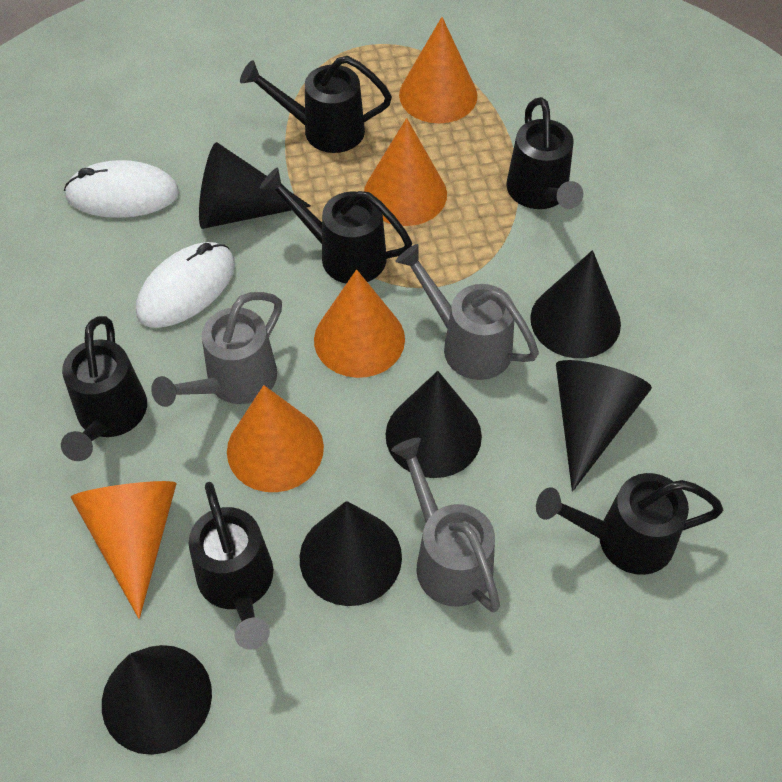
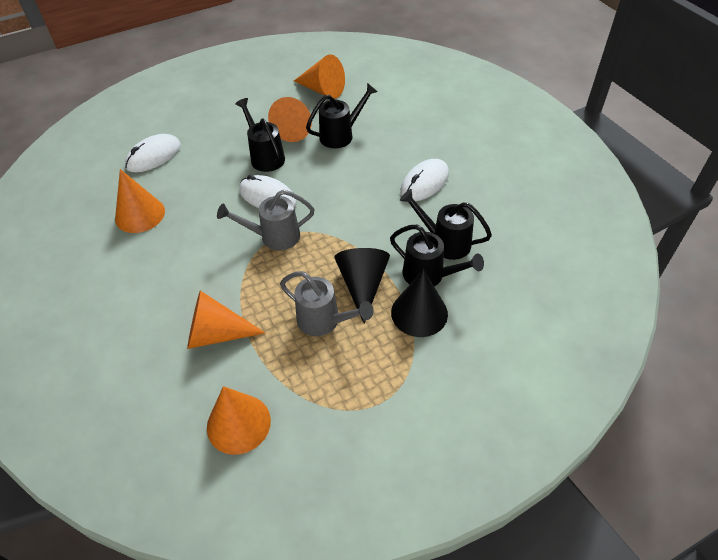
black cone: 6 -> 2
black watering can: 6 -> 4
grey watering can: 3 -> 2
white mouse: 2 -> 3

